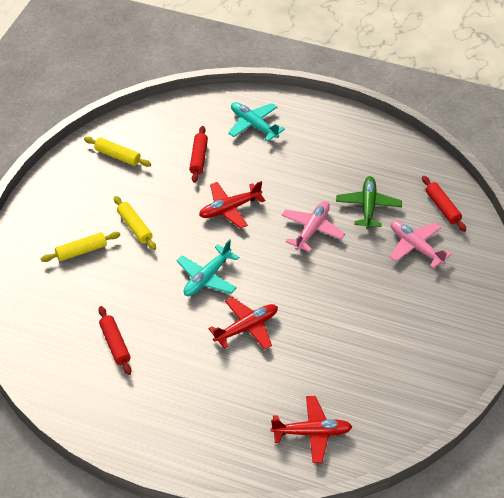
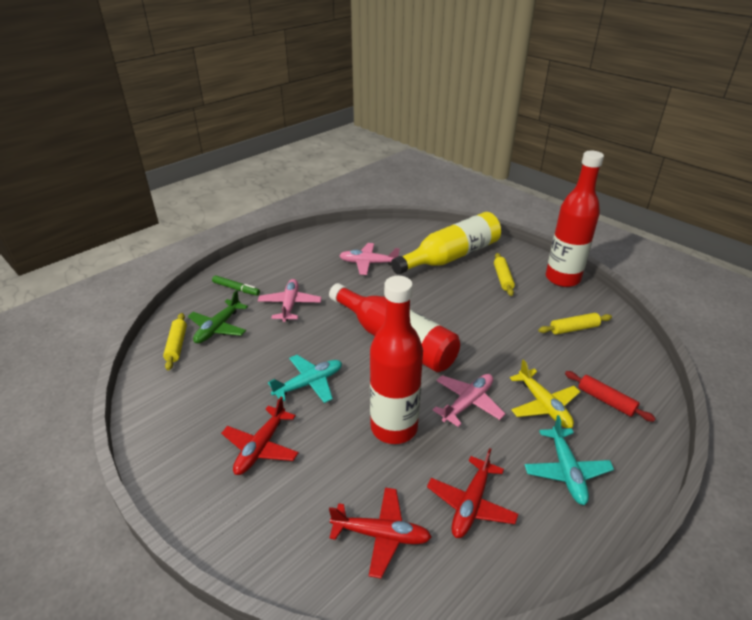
green marker: 0 -> 1
pink plane: 2 -> 3
red bottle: 0 -> 3
red rolling pin: 3 -> 1
yellow bottle: 0 -> 1
yellow plane: 0 -> 1

